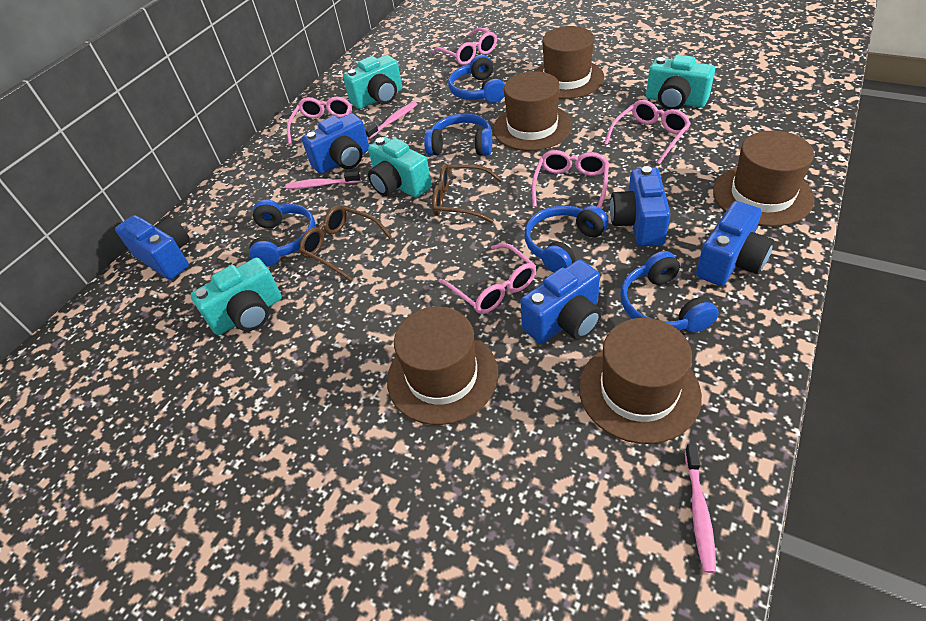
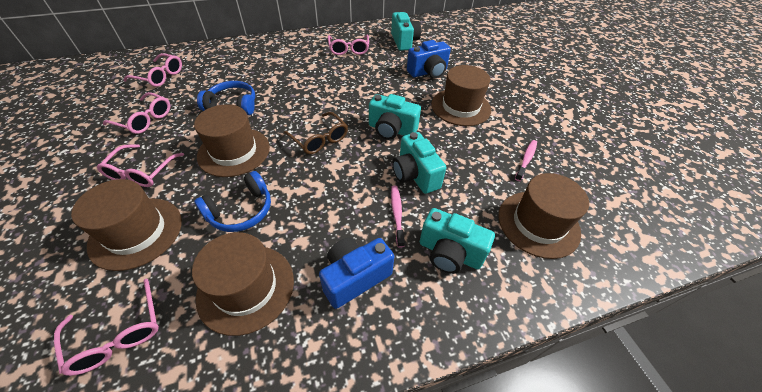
blue camera: 5 -> 2
blue headphones: 5 -> 2
brown glasses: 2 -> 1
pink toothbrush: 3 -> 2

